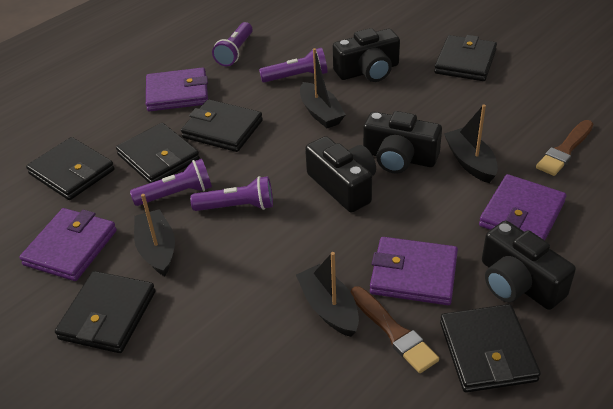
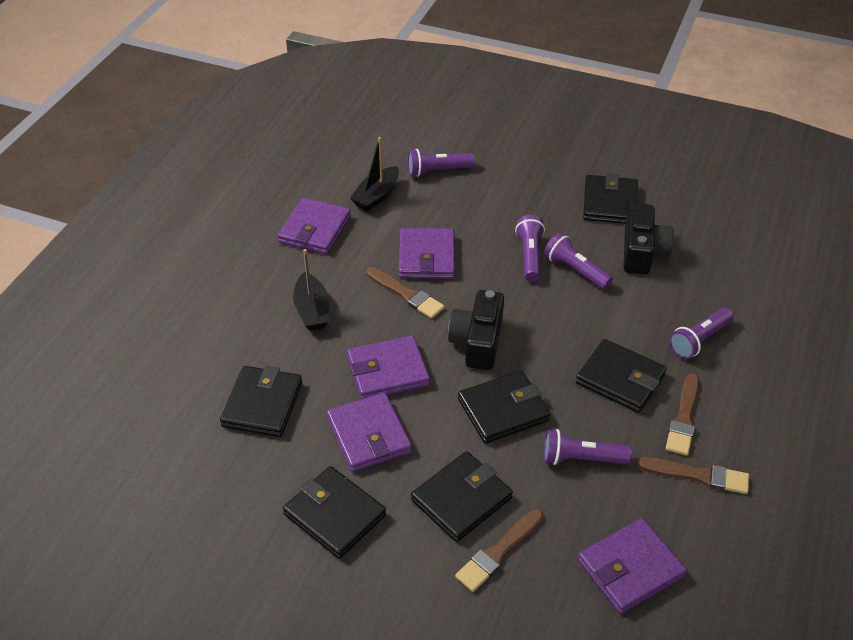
black boat: 4 -> 2
black camera: 4 -> 2
brown brush: 2 -> 4
purple flashlight: 4 -> 5
purple wallet: 4 -> 5

